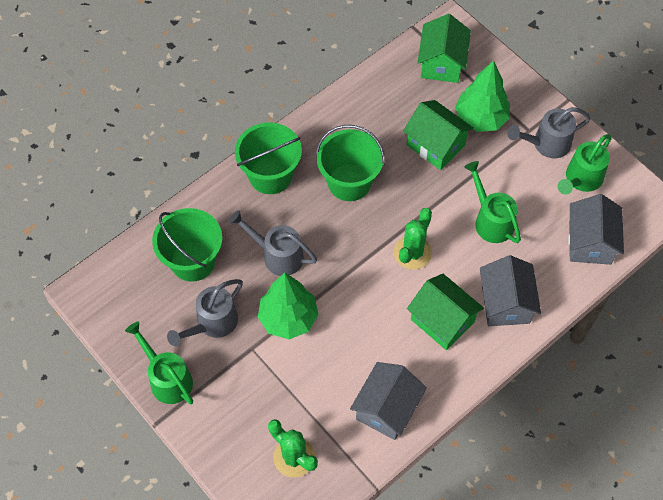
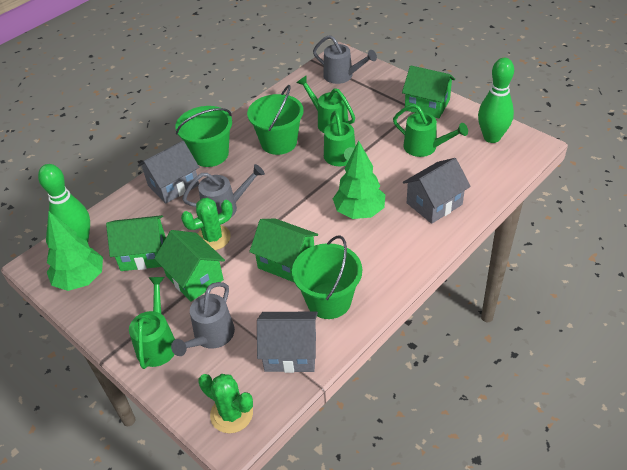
green bowling pin: 0 -> 2
green house: 3 -> 4
green watering can: 3 -> 4

